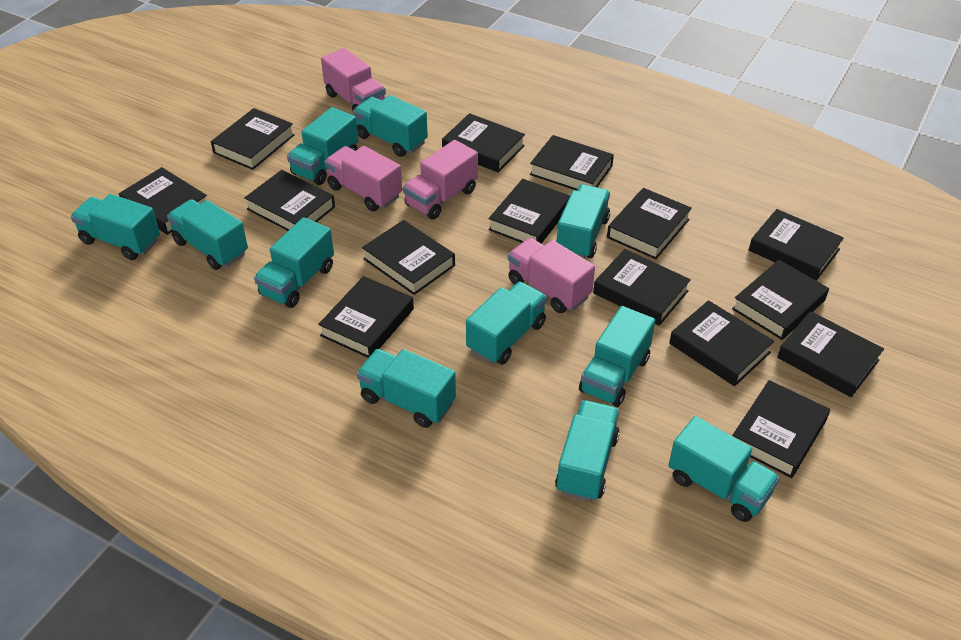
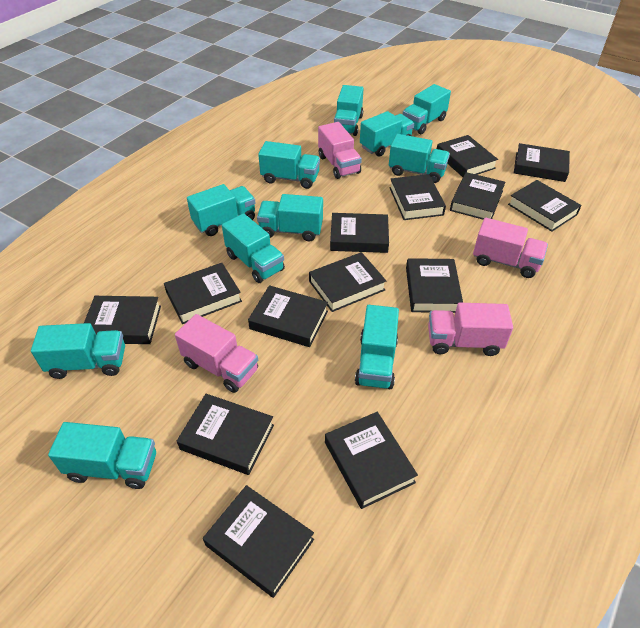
black book: 15 -> 14

